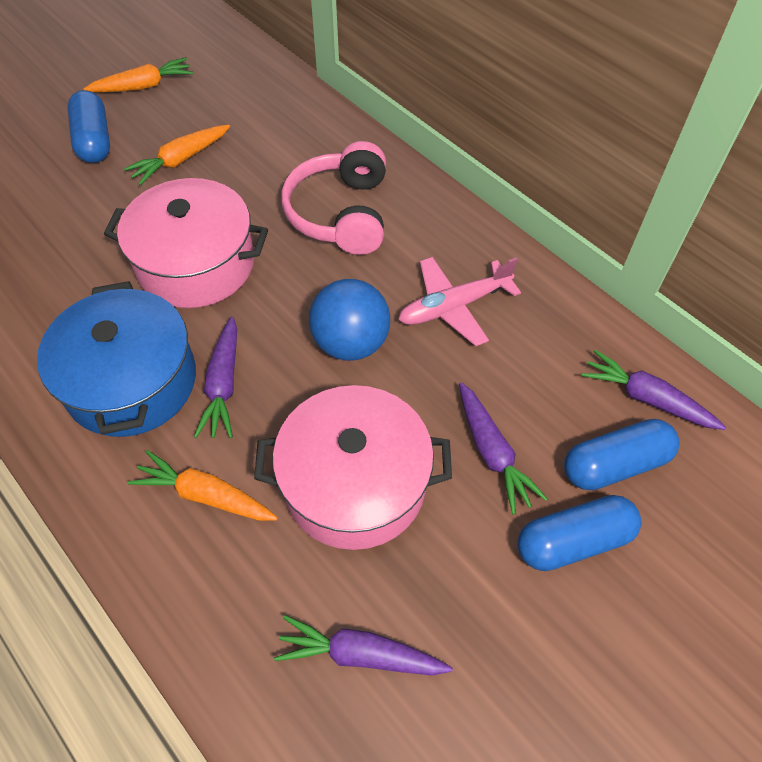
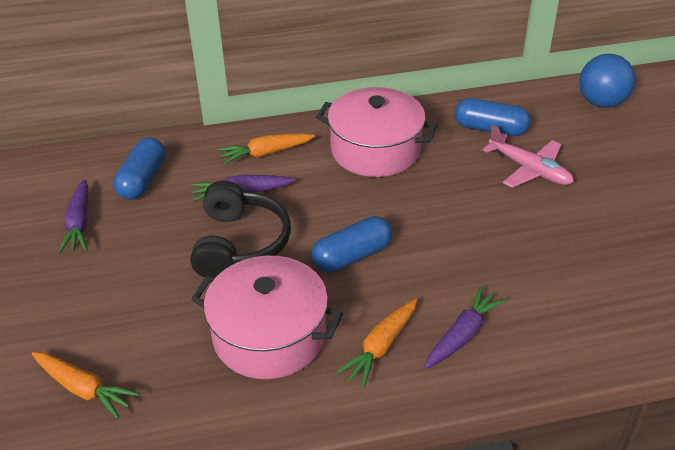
black headphones: 0 -> 1
blue pot: 1 -> 0
pink headphones: 1 -> 0
purple carrot: 4 -> 3

